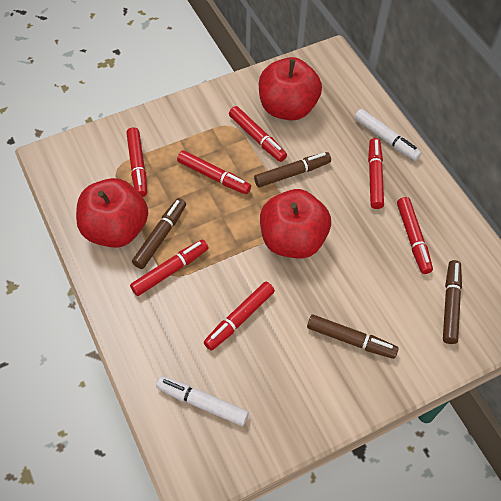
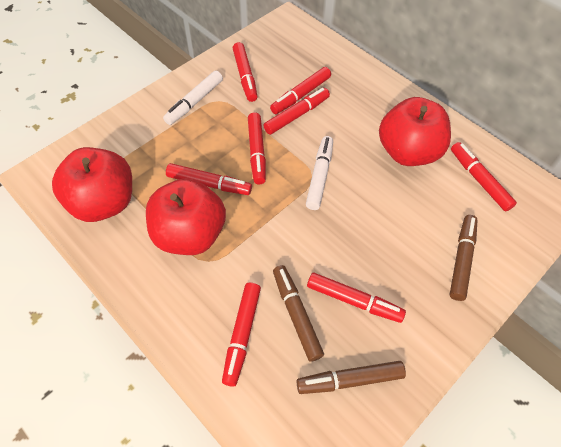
brown marker: 4 -> 3
red marker: 7 -> 8

